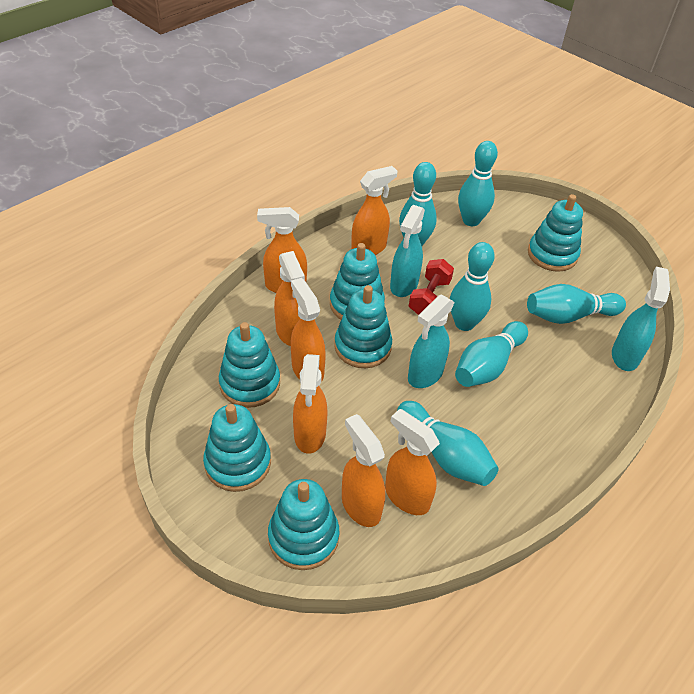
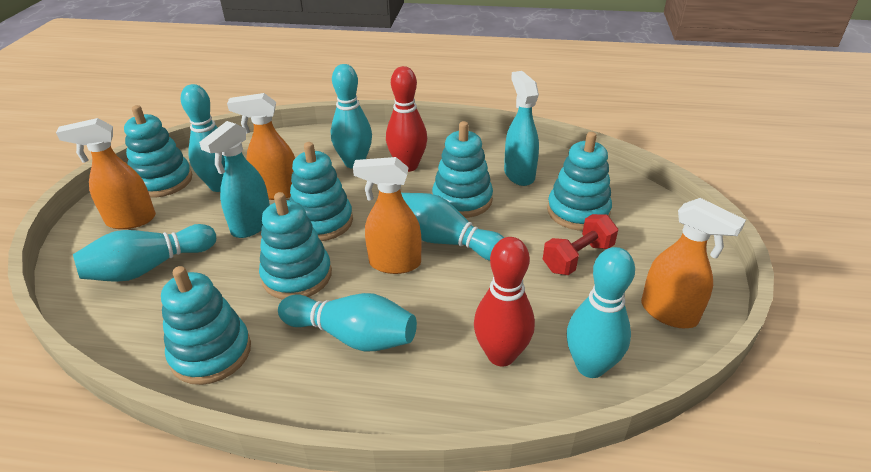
orange spray bottle: 7 -> 4
red bowling pin: 0 -> 2
turquoise spray bottle: 3 -> 2

